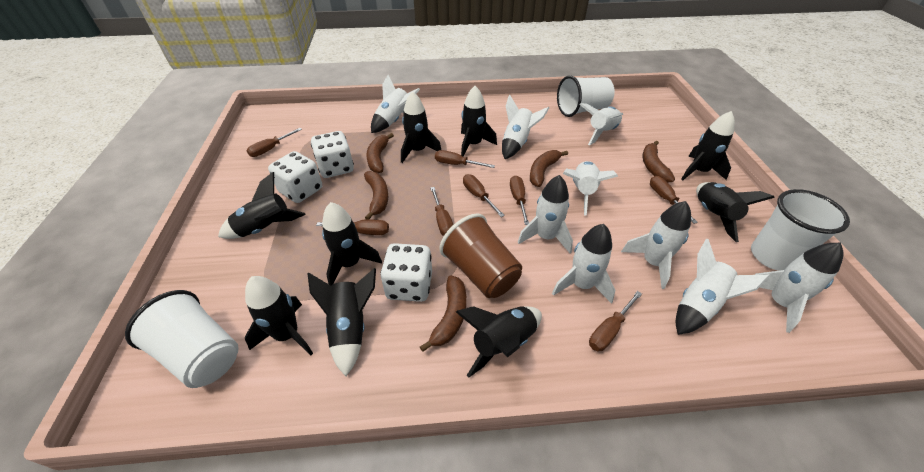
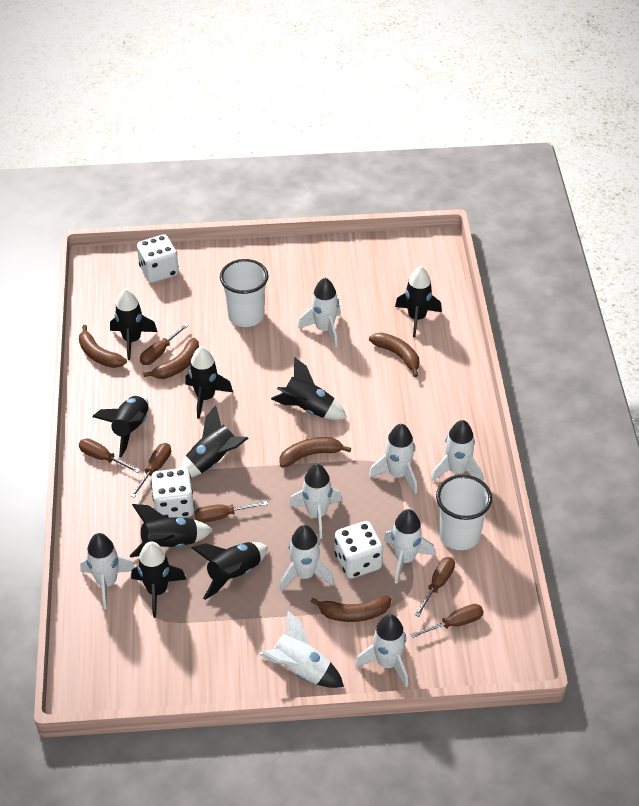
brown cup: 1 -> 0
brown screwdriver: 8 -> 6
white cup: 3 -> 2

